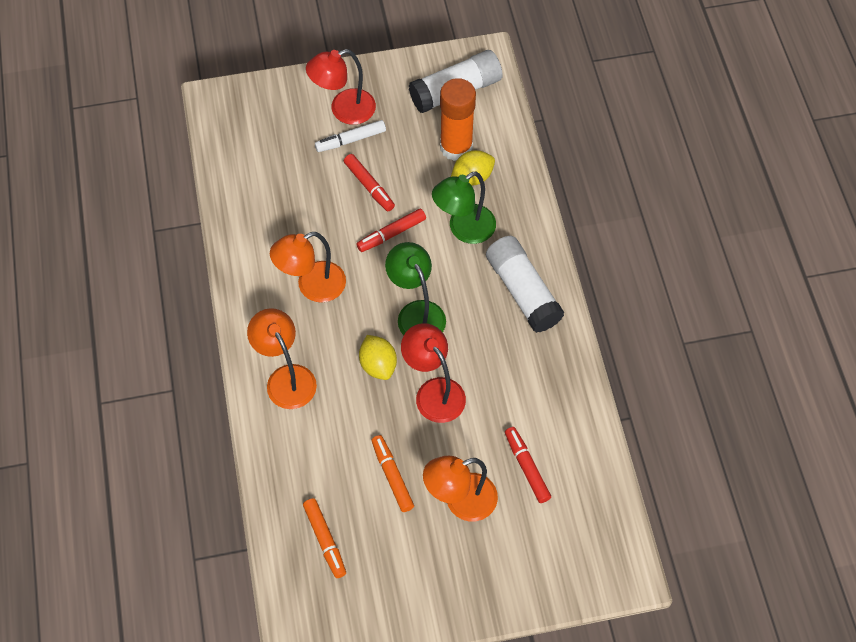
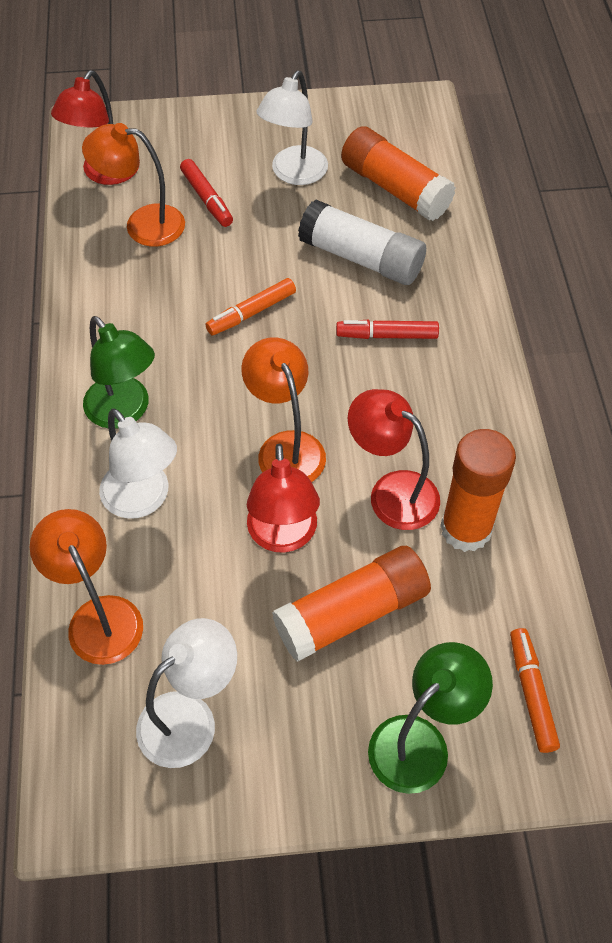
orange glue stick: 1 -> 3
red lamp: 2 -> 3
red marker: 3 -> 2
white glue stick: 2 -> 1
white lamp: 0 -> 3
white marker: 1 -> 0
yellow lemon: 2 -> 0

